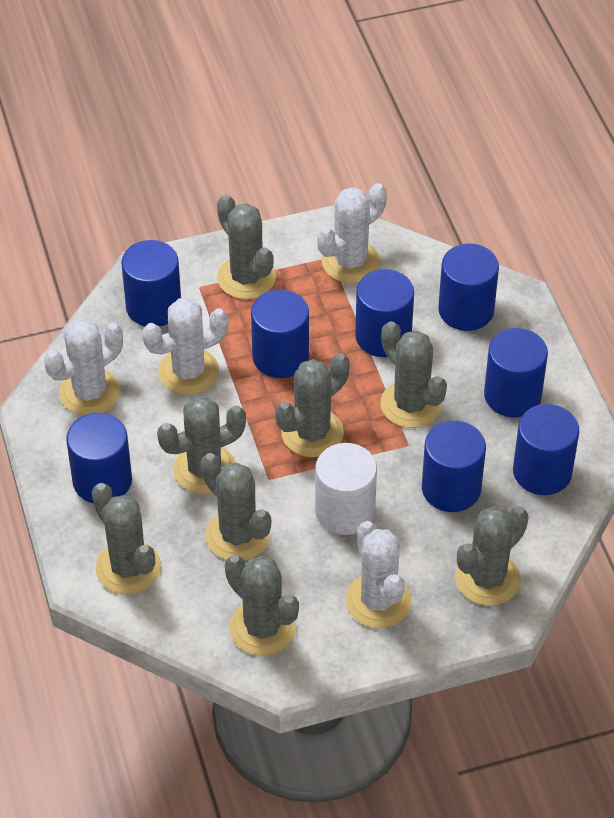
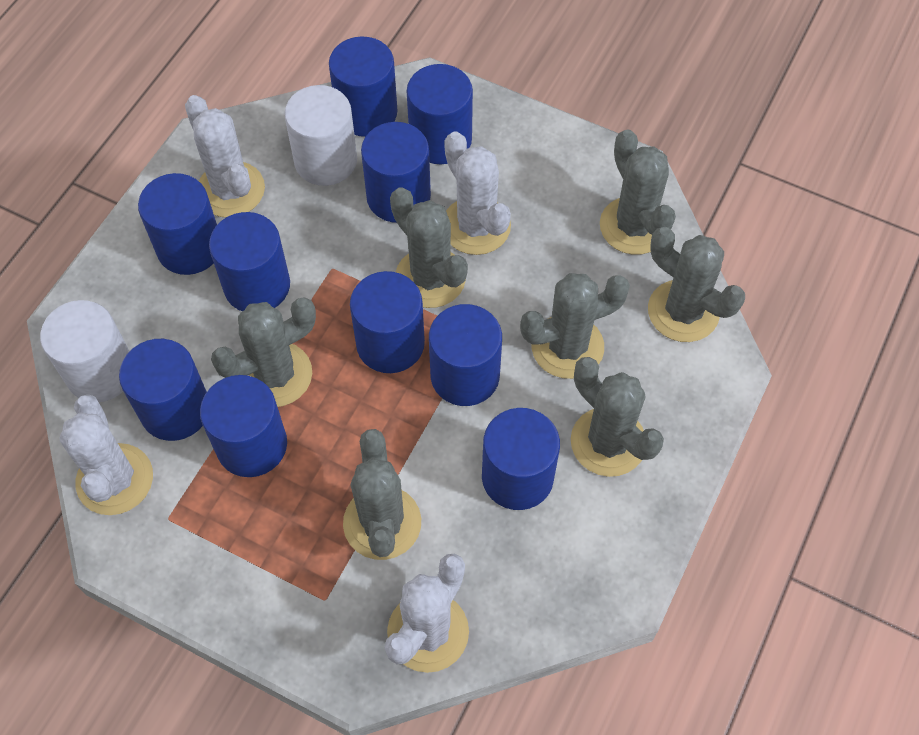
blue cylinder: 8 -> 10
grey cactus: 8 -> 7
white cylinder: 1 -> 2

